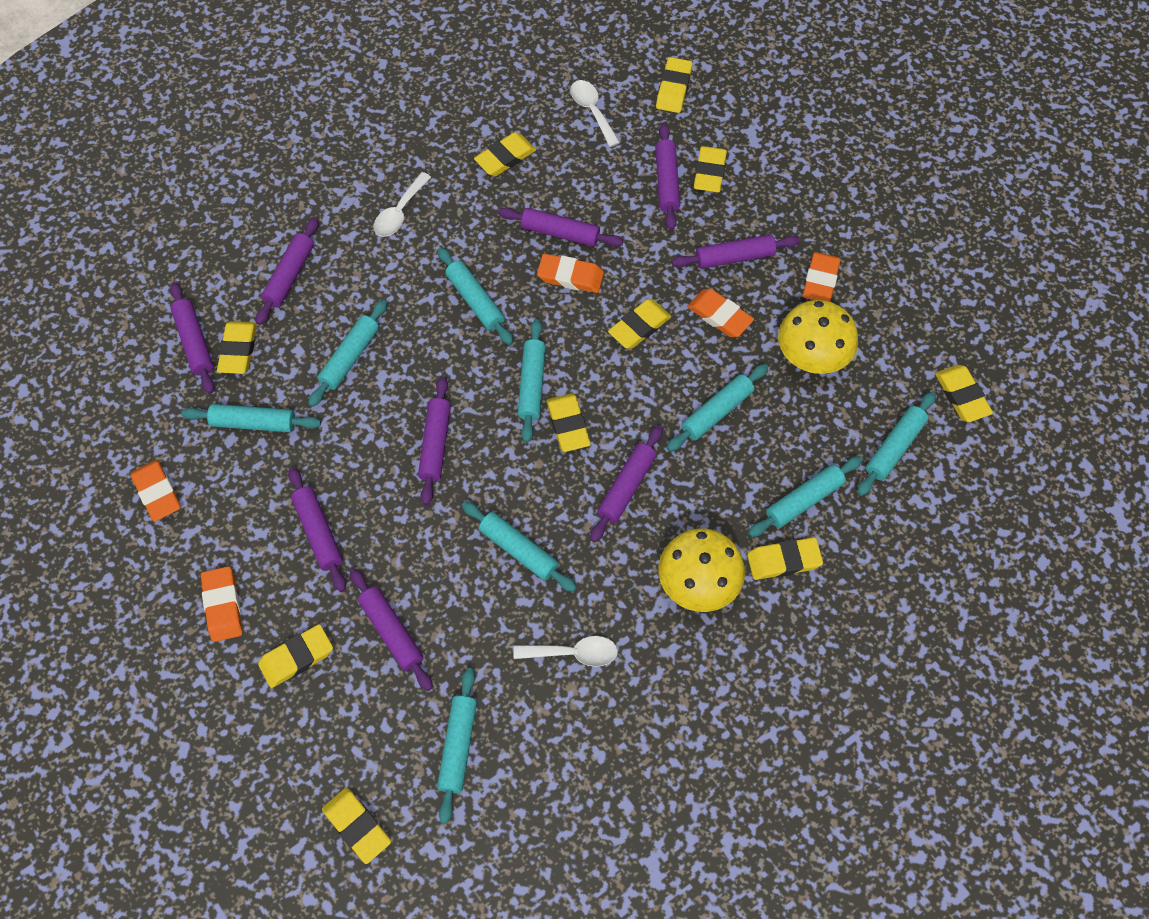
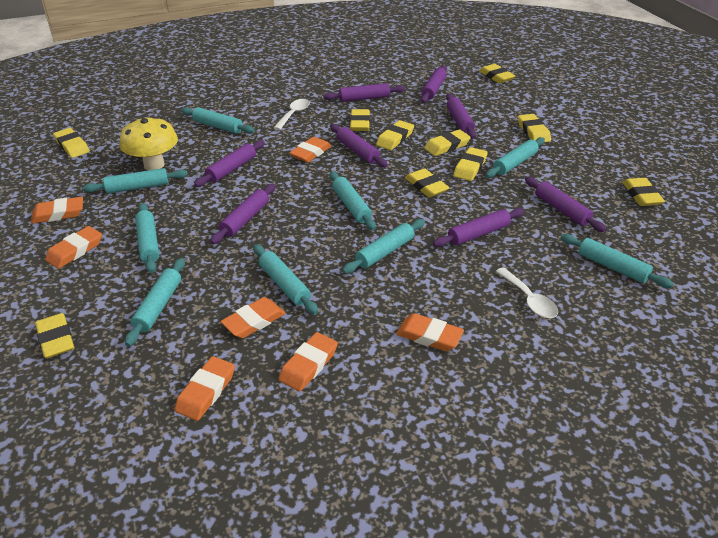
orange eraser: 5 -> 7
purple rolling pin: 9 -> 8
white spoon: 3 -> 2
yellow mushroom: 2 -> 1

